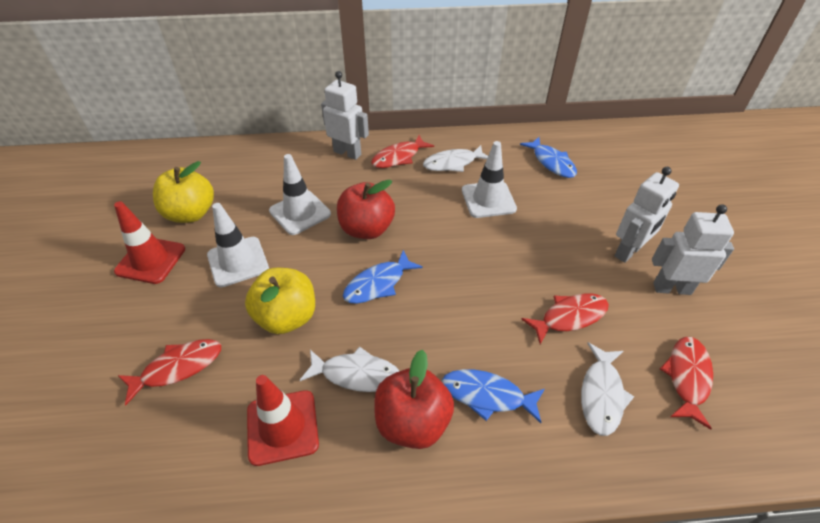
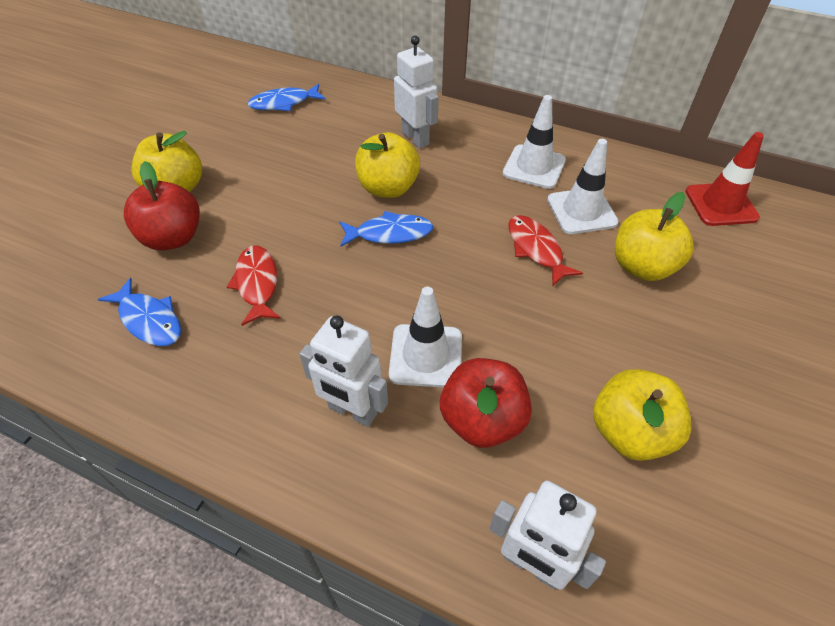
red fish: 4 -> 2
red traffic cone: 2 -> 1
white fish: 3 -> 0
yellow apple: 2 -> 4

